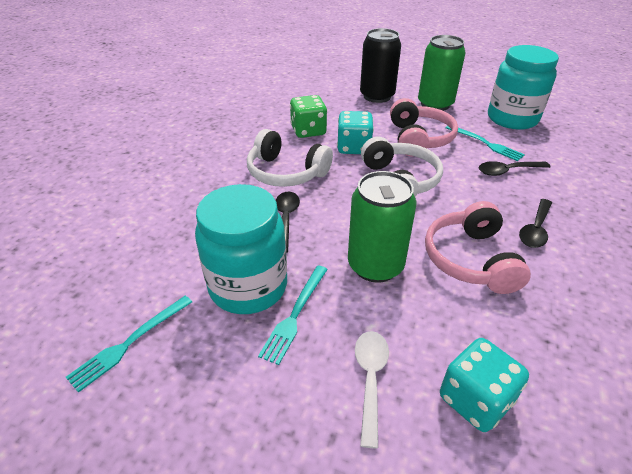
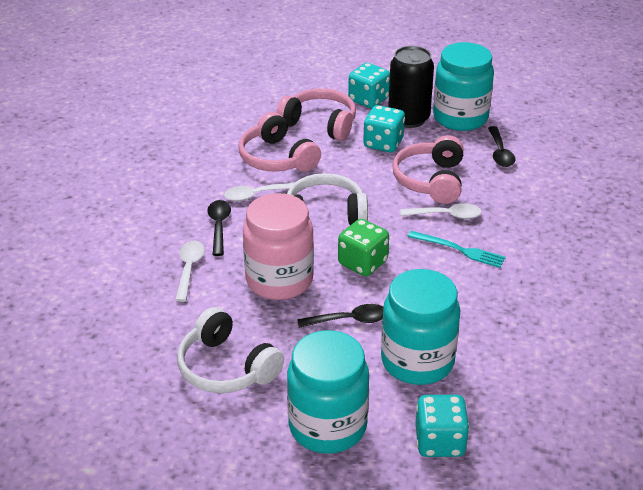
green can: 2 -> 0
pink headphones: 2 -> 3
pink jar: 0 -> 1
turquoise dice: 2 -> 3
turquoise fork: 3 -> 1
turquoise jar: 2 -> 3
white spoon: 1 -> 3

